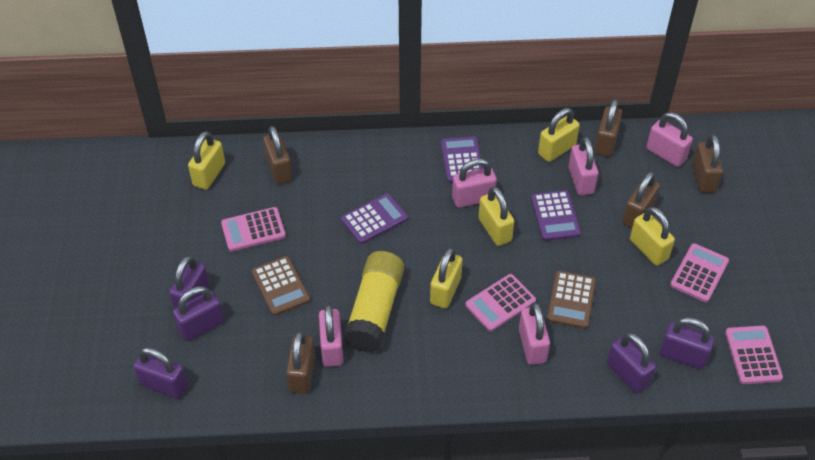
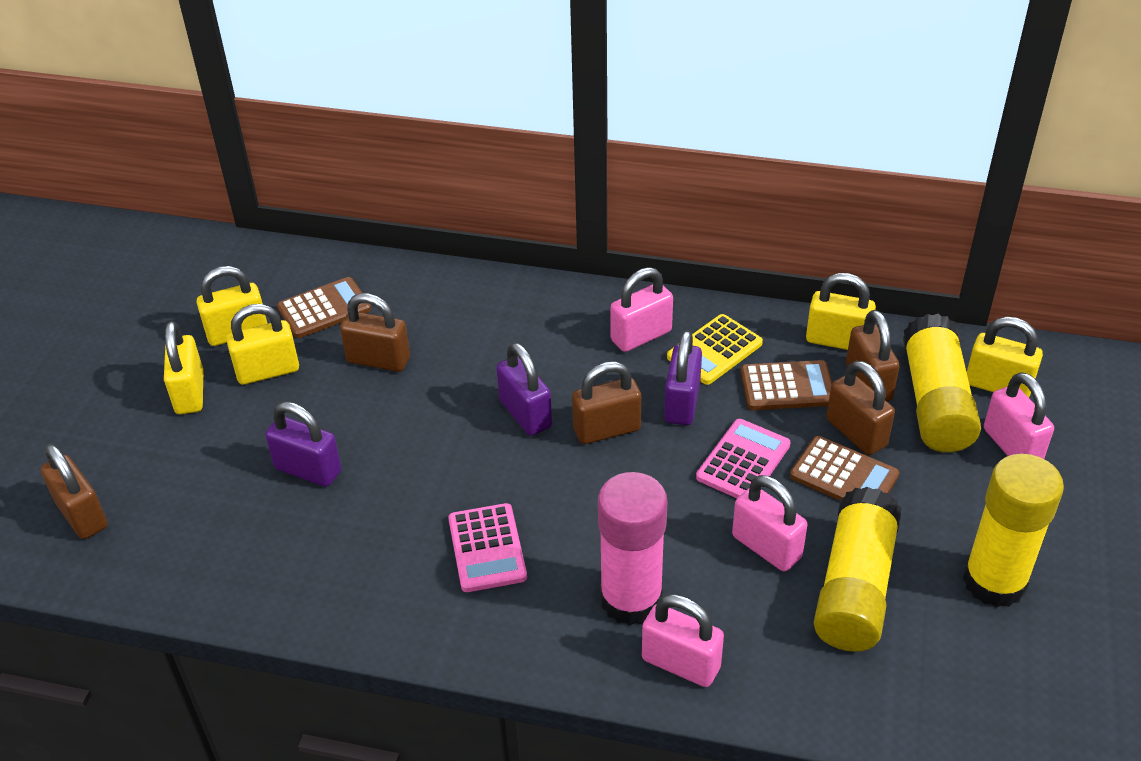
brown calculator: 2 -> 3
pink calculator: 4 -> 2
pink glue stick: 0 -> 1
pink padlock: 5 -> 4
purple calculator: 3 -> 0
purple padlock: 5 -> 3
yellow calculator: 0 -> 1
yellow glue stick: 1 -> 3

